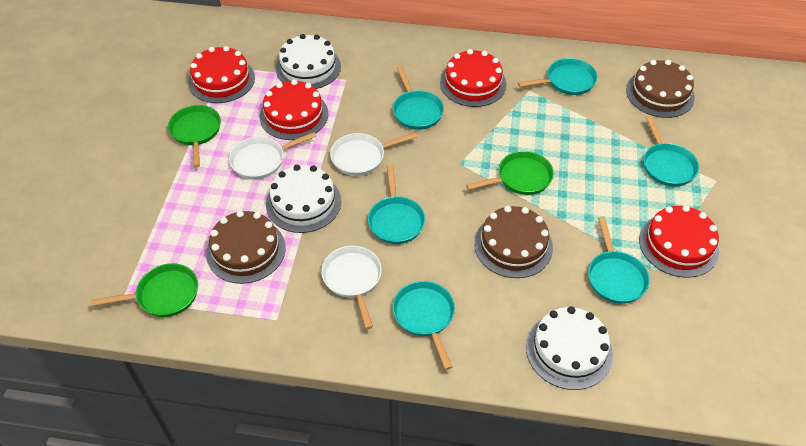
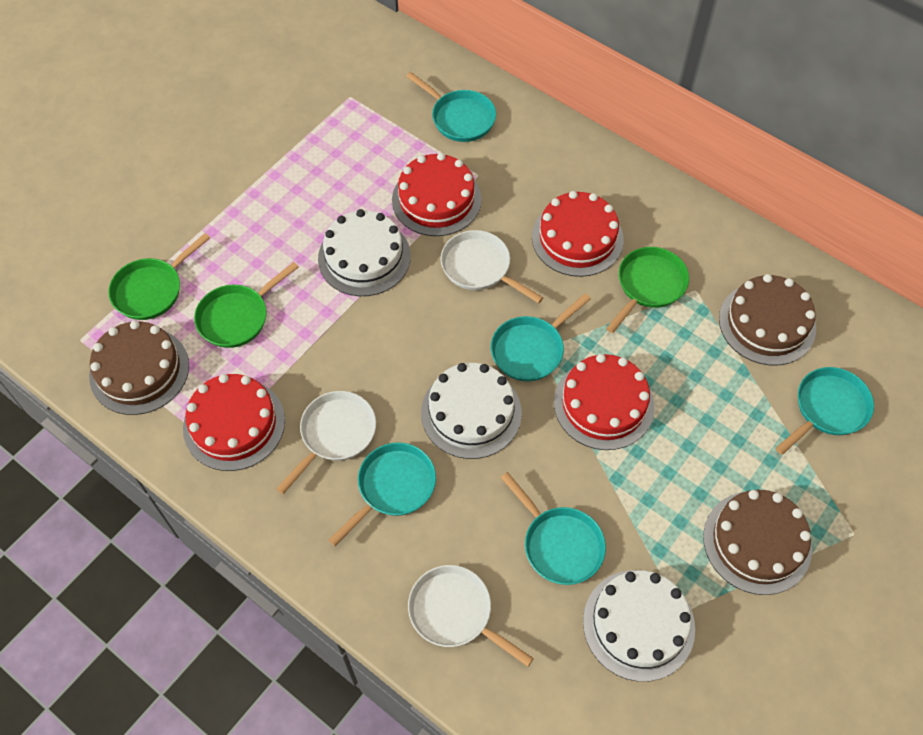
turquoise pan: 6 -> 5

